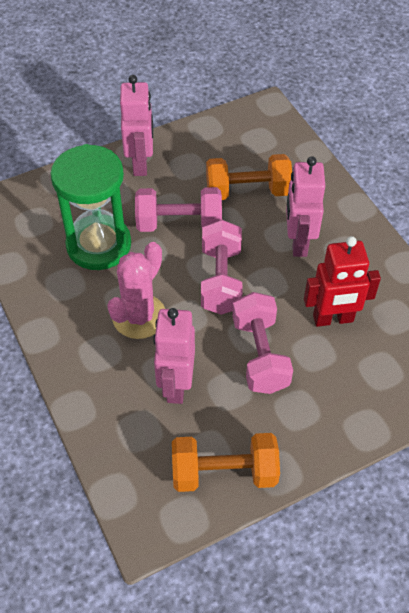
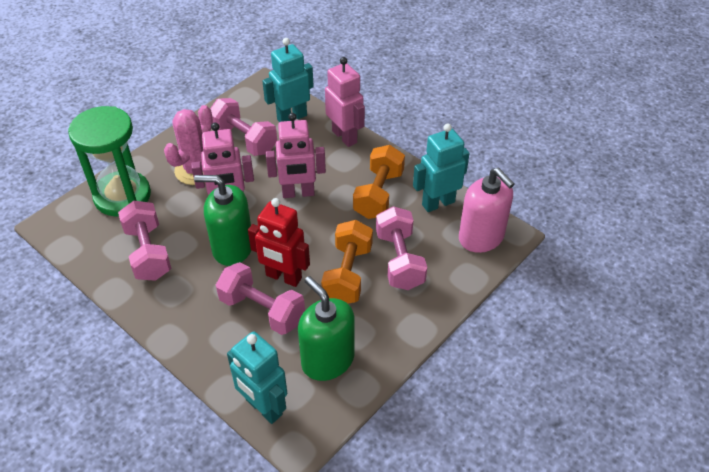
green soap dispenser: 0 -> 2
pink dumbbell: 3 -> 4
pink soap dispenser: 0 -> 1
turquoise robot: 0 -> 3

